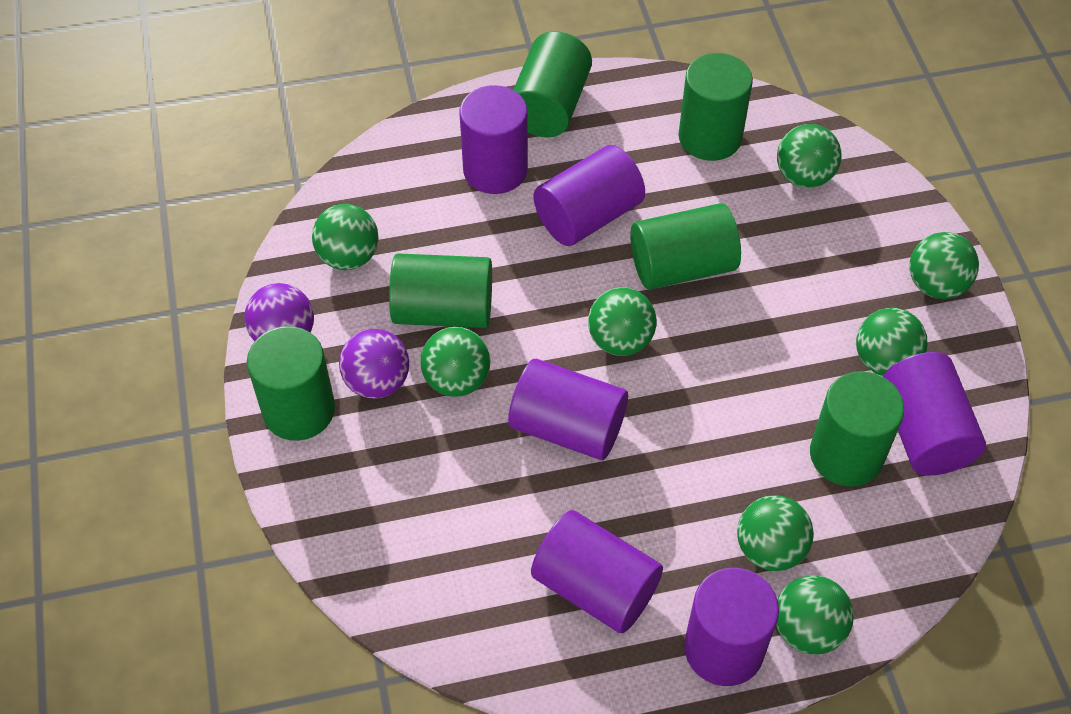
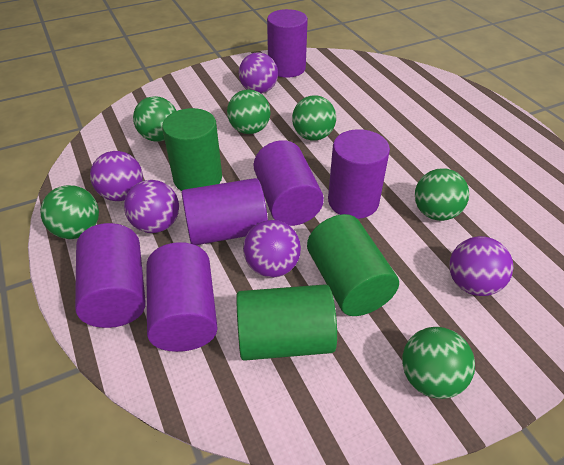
green ball: 8 -> 6
green cylinder: 6 -> 3
purple ball: 2 -> 5

